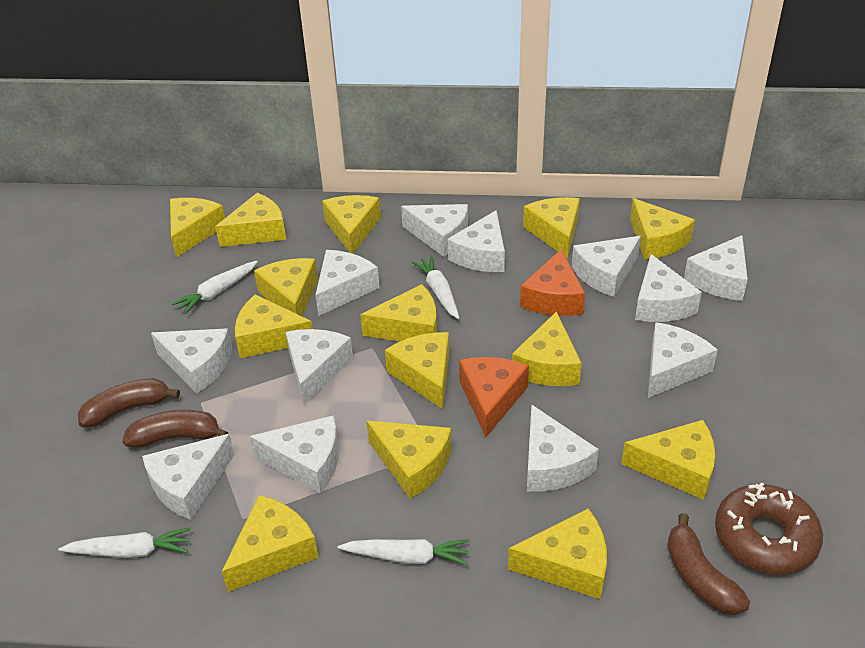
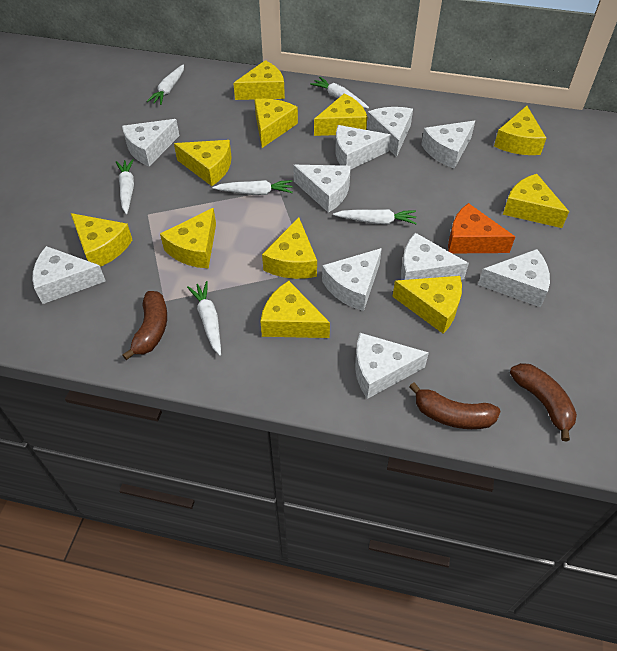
brown donut: 1 -> 0
orange cheese: 2 -> 1
white carrot: 4 -> 6
white cheese: 12 -> 10
yellow cheese: 14 -> 11

